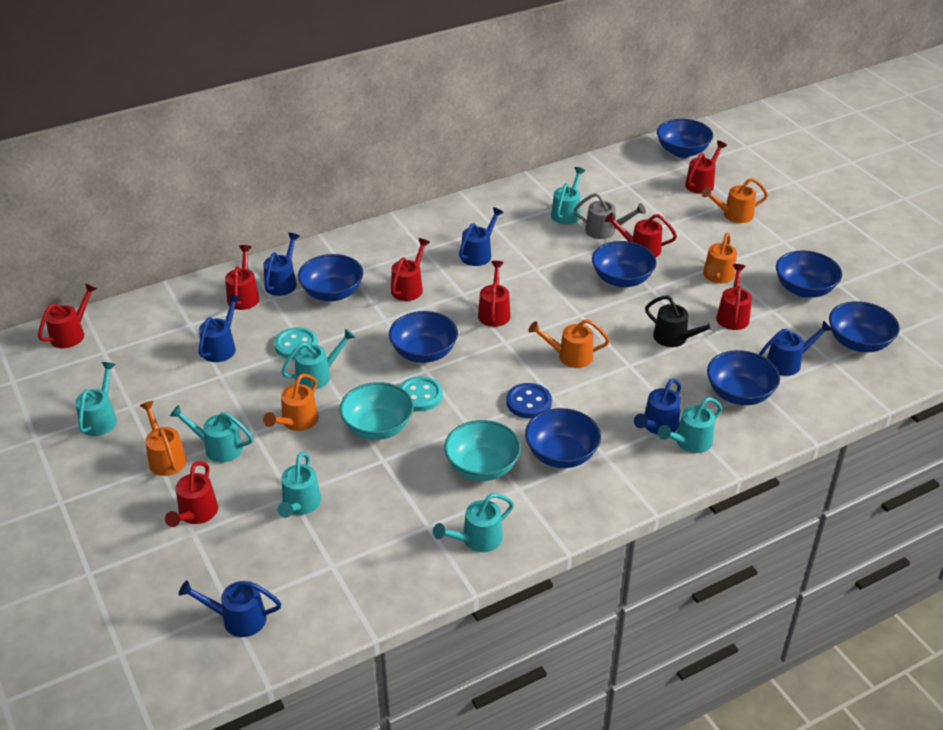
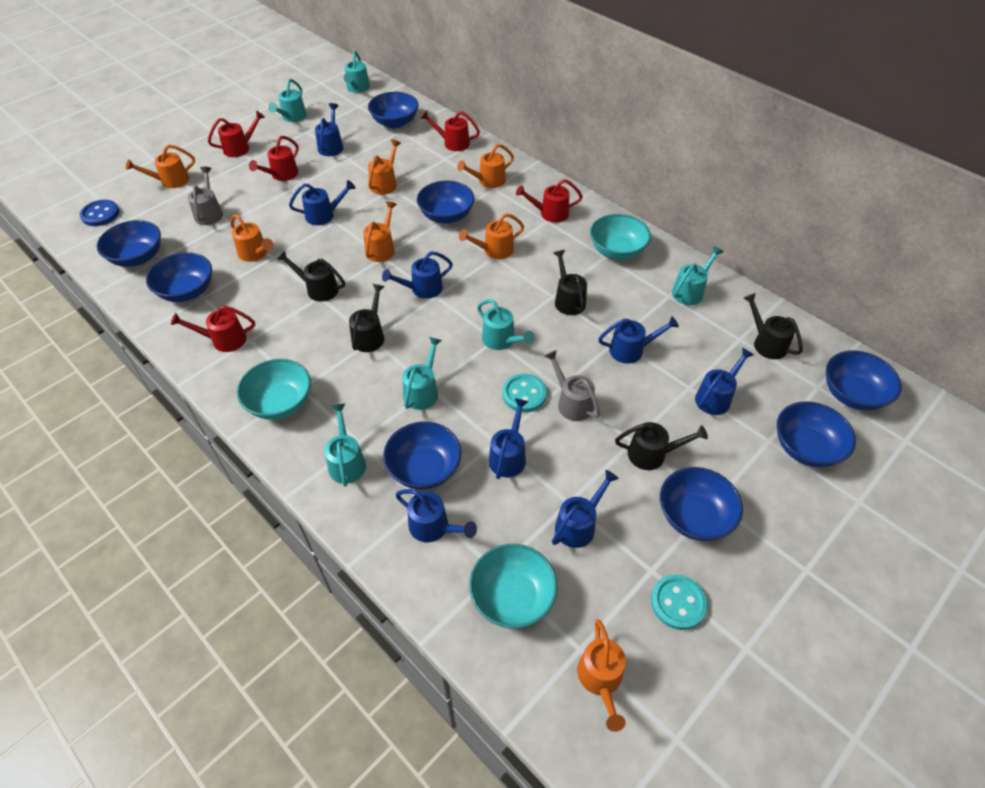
black watering can: 1 -> 5
blue watering can: 6 -> 8
grey watering can: 1 -> 2
orange watering can: 5 -> 7
red watering can: 8 -> 5
turquoise bowl: 2 -> 3
turquoise watering can: 7 -> 6

